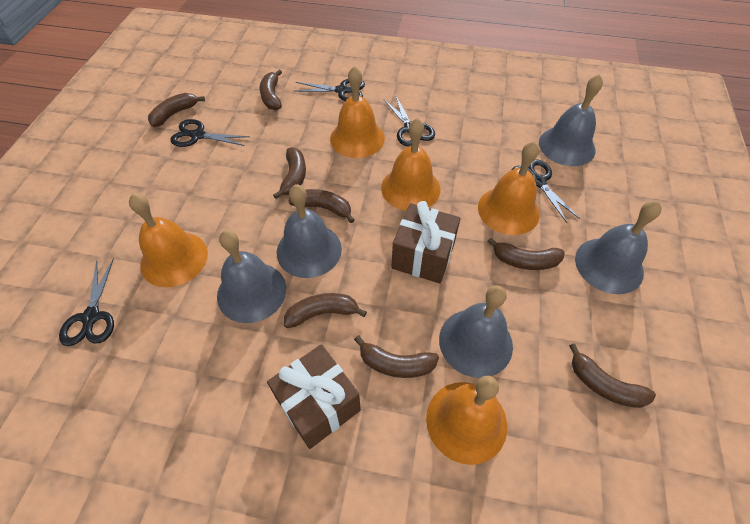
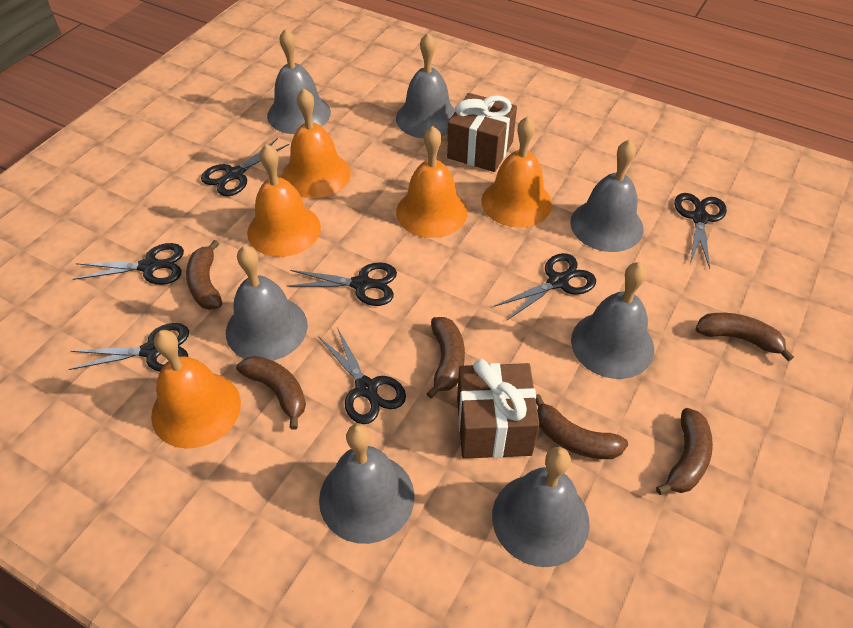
black scissors: 5 -> 7
brown banana: 8 -> 6
grey bell: 5 -> 7

